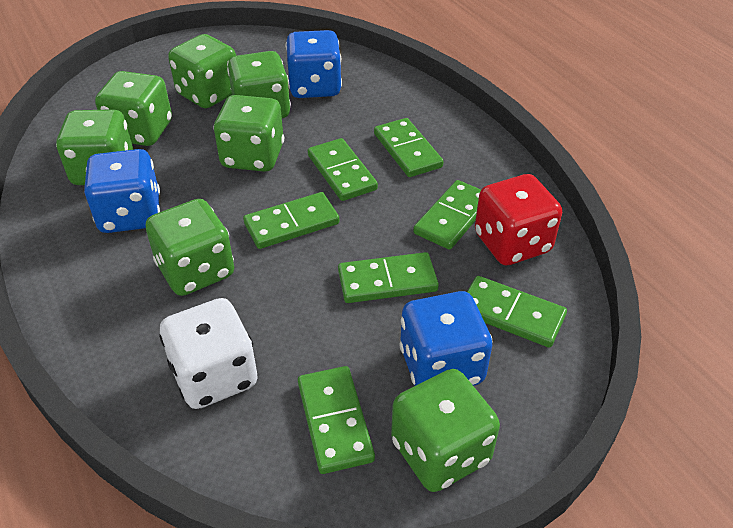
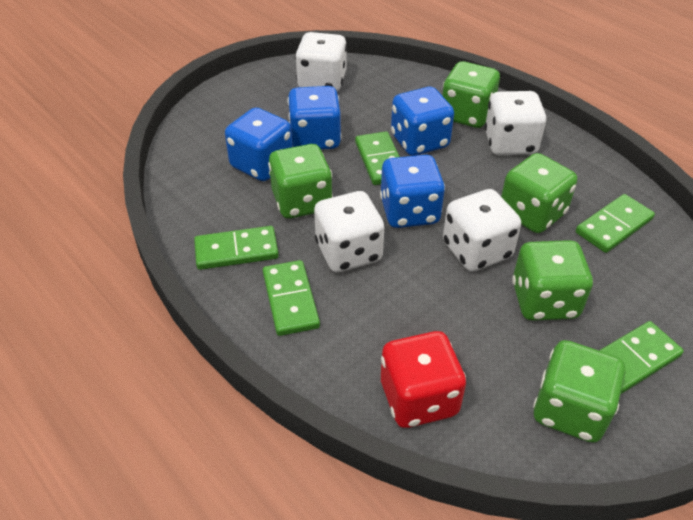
blue dice: 3 -> 4
green dice: 7 -> 5
green domino: 7 -> 5
white dice: 1 -> 4

